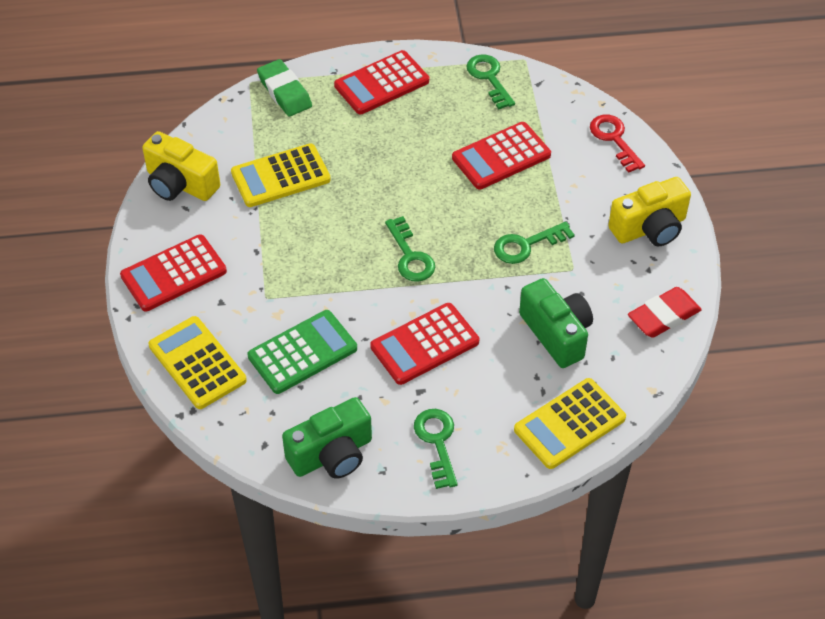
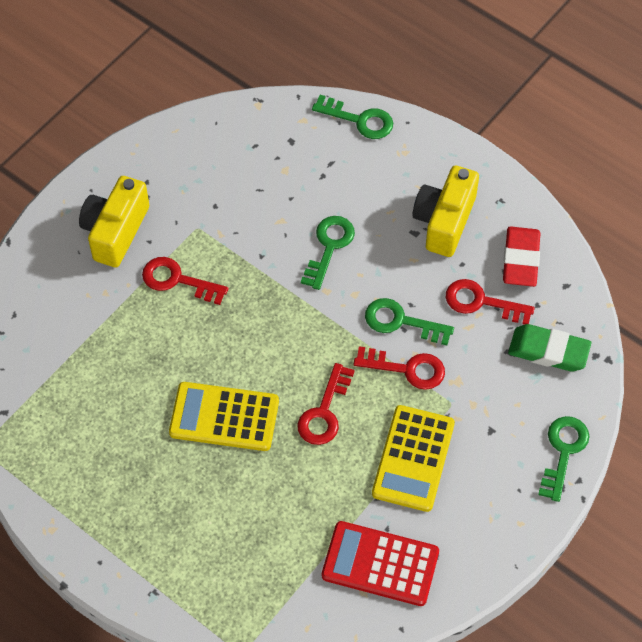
green calculator: 1 -> 0
green camera: 2 -> 0
red calculator: 4 -> 1
red key: 1 -> 4
yellow calculator: 3 -> 2

